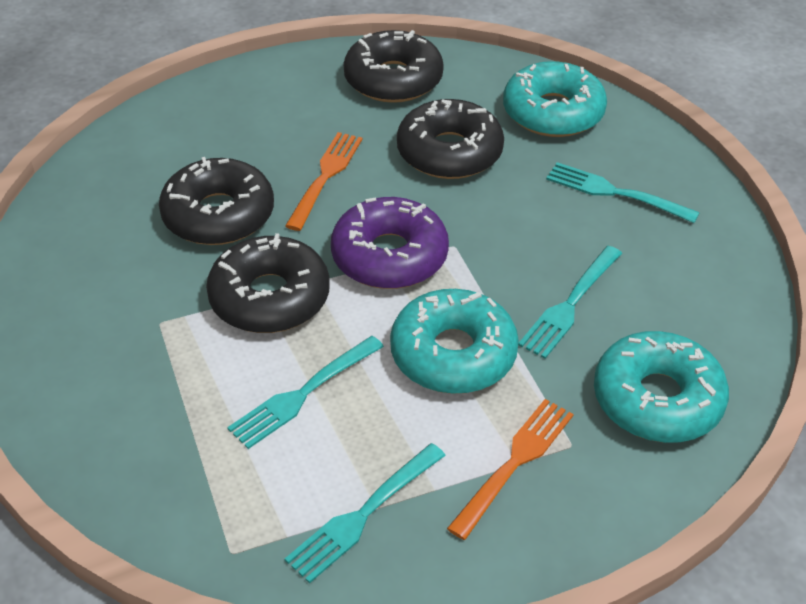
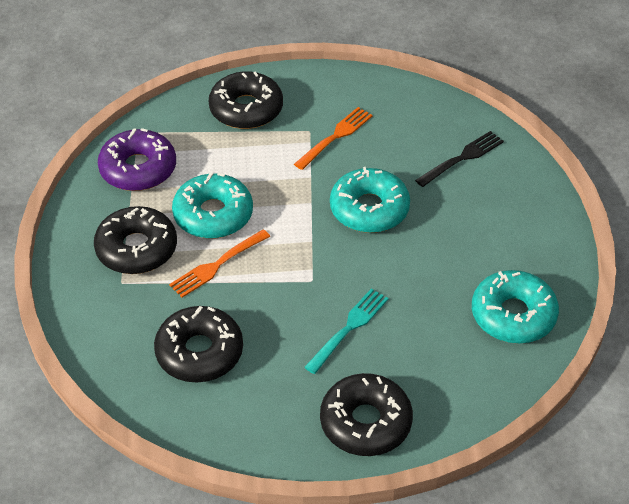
black fork: 0 -> 1
turquoise fork: 4 -> 1

